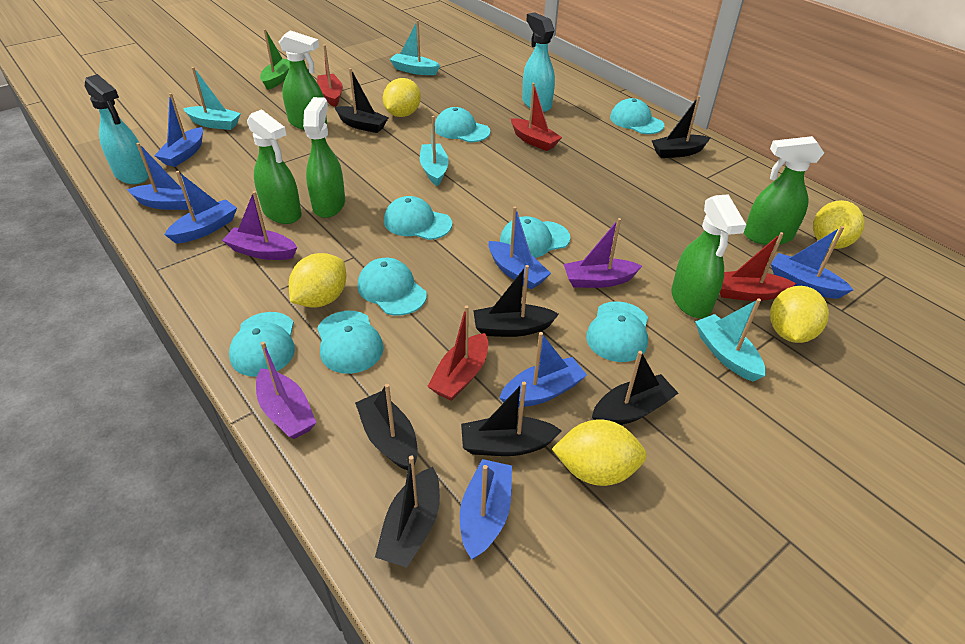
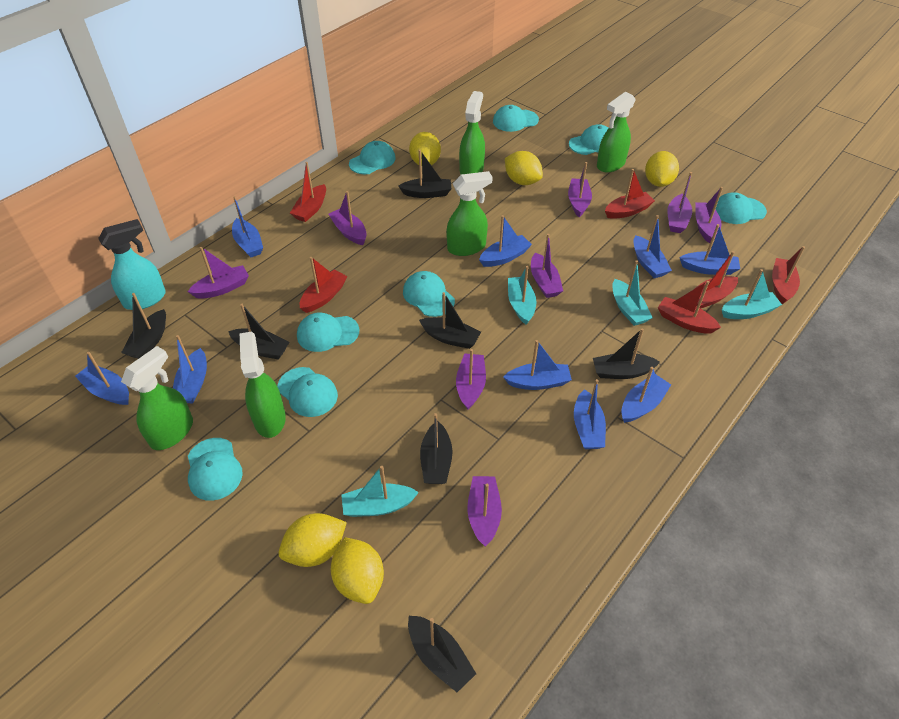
blue boat: 7 -> 9
green boat: 1 -> 0
purple boat: 3 -> 8
red boat: 4 -> 6
turquoise spray bottle: 2 -> 1

